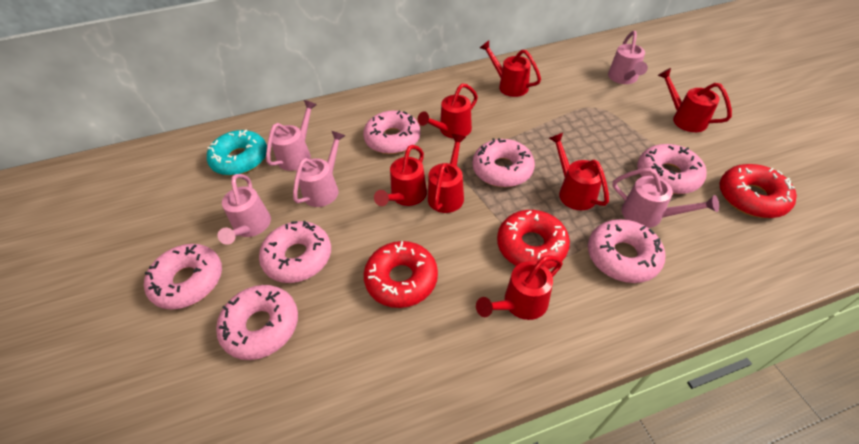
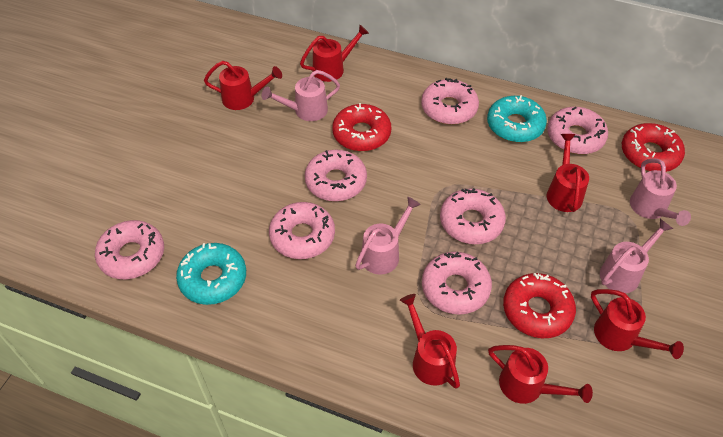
pink watering can: 5 -> 4
red watering can: 7 -> 6
turquoise donut: 1 -> 2

